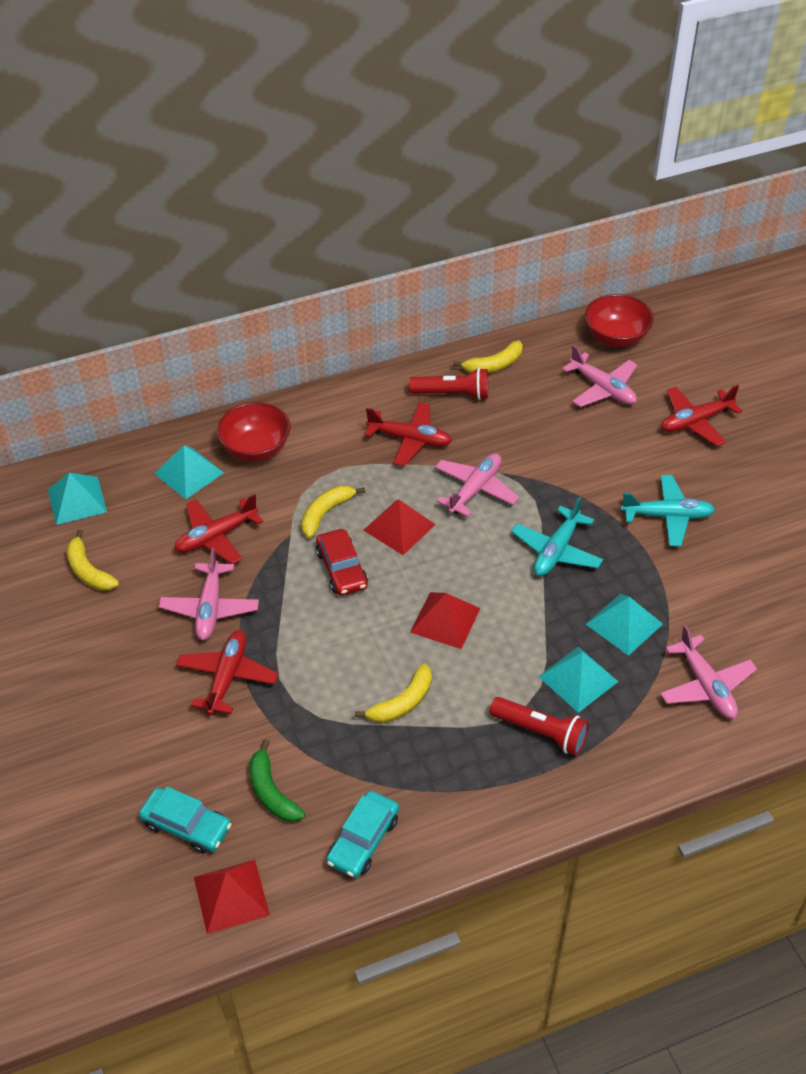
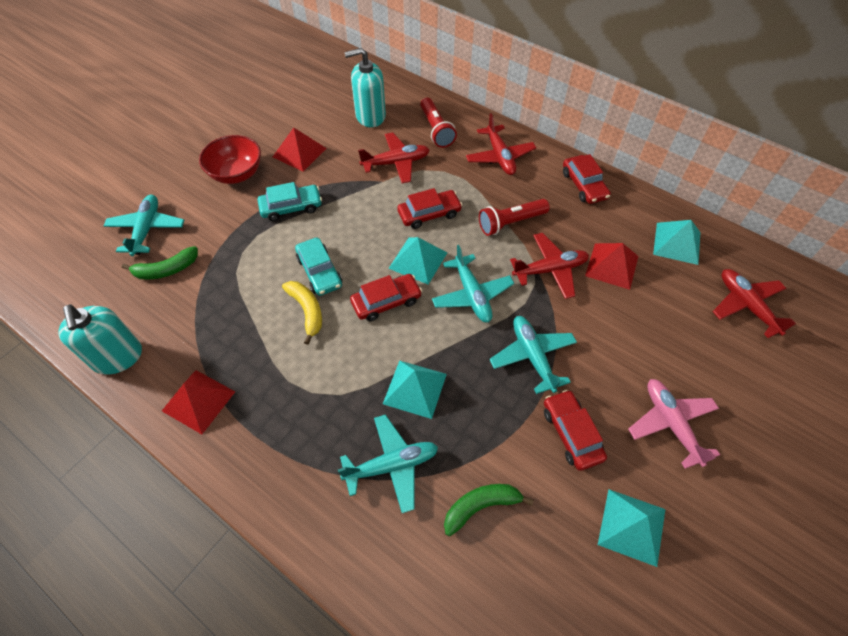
green banana: 1 -> 2
pink plane: 4 -> 1
red bowl: 2 -> 1
red car: 1 -> 4
turquoise plane: 2 -> 4
turquoise soap dispenser: 0 -> 2
yellow banana: 4 -> 1

